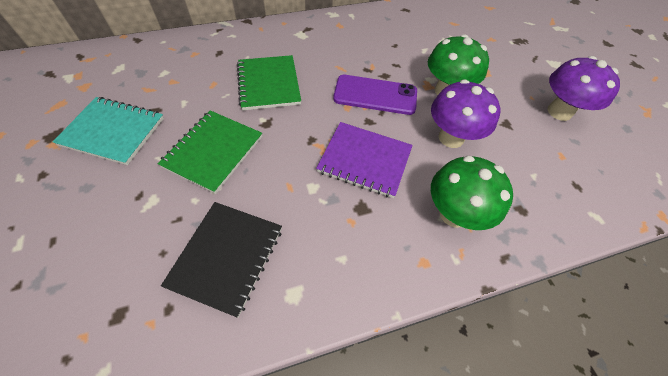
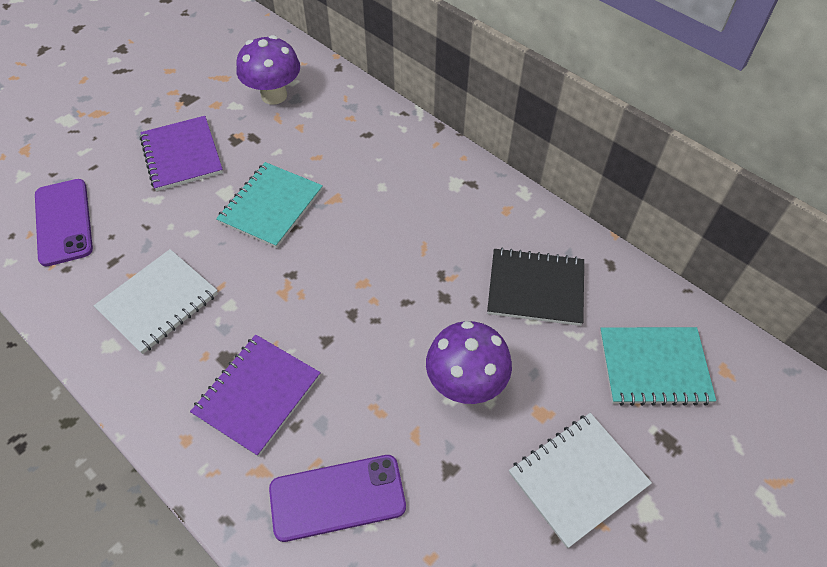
green mushroom: 2 -> 0
green notebook: 2 -> 0
purple notebook: 1 -> 2
purple phone: 1 -> 2
turquoise notebook: 1 -> 2
white notebook: 0 -> 2

